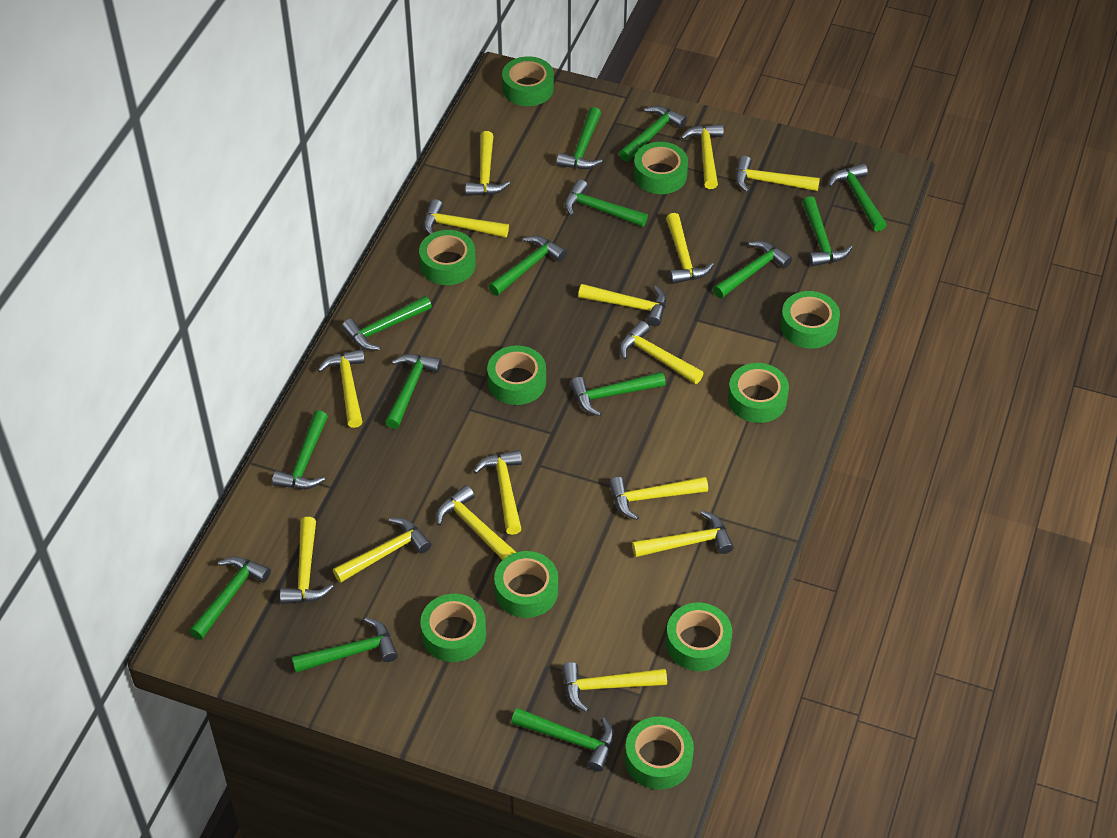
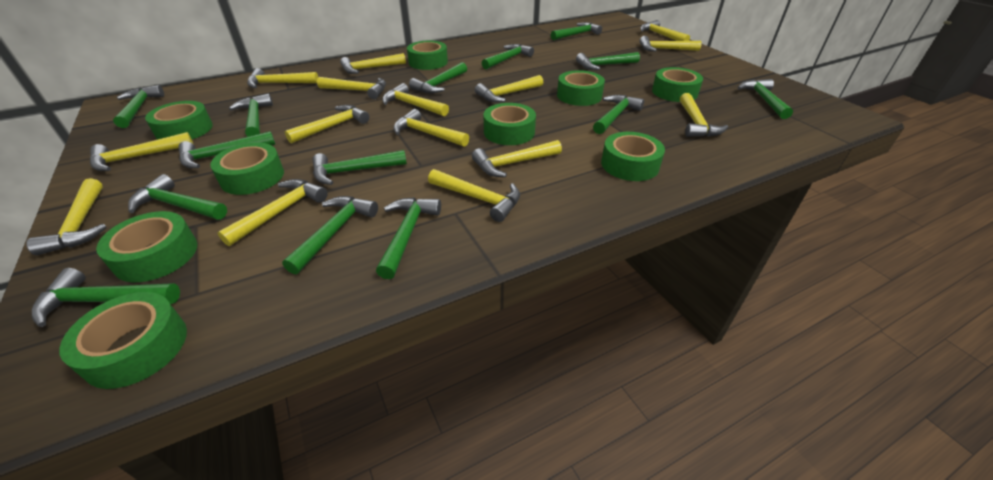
green tape: 10 -> 9

